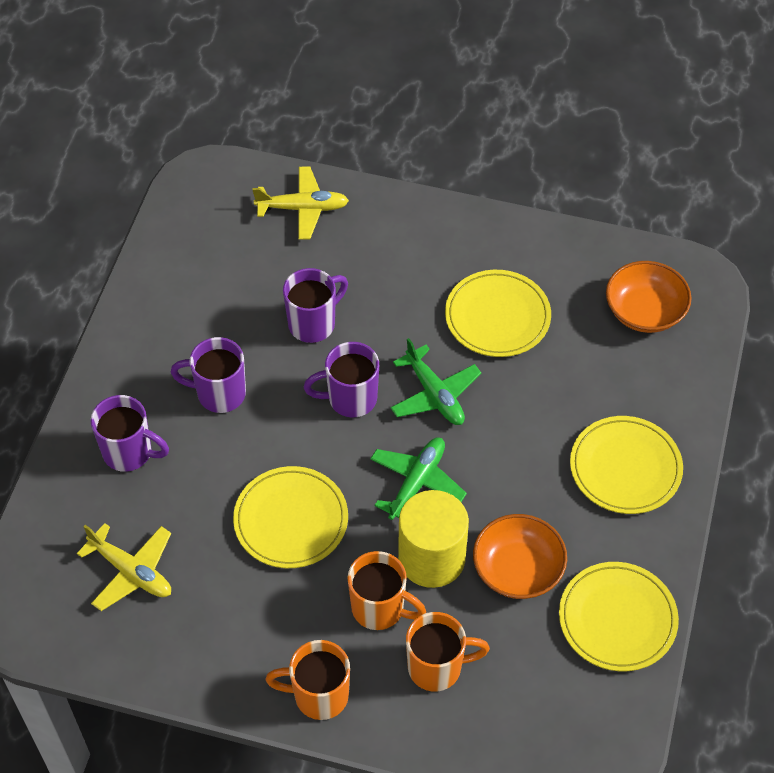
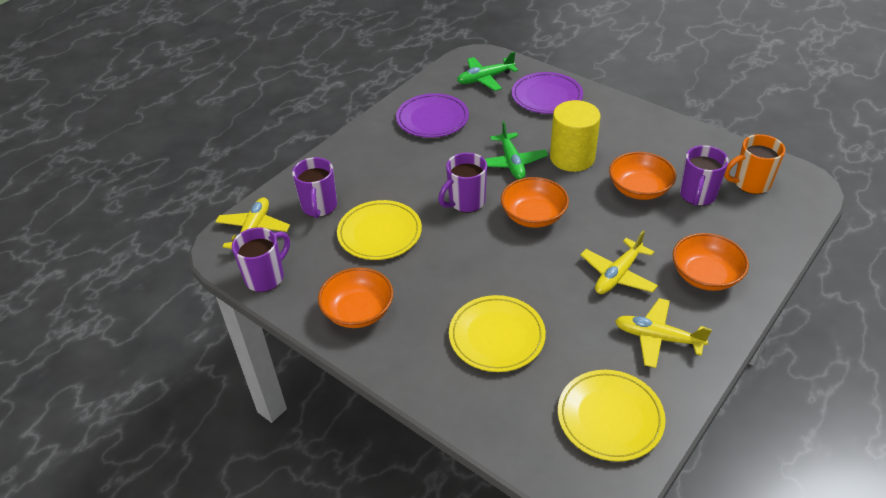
orange bowl: 2 -> 4
orange mug: 3 -> 1
purple plate: 0 -> 2
yellow plane: 2 -> 3
yellow plate: 4 -> 3

